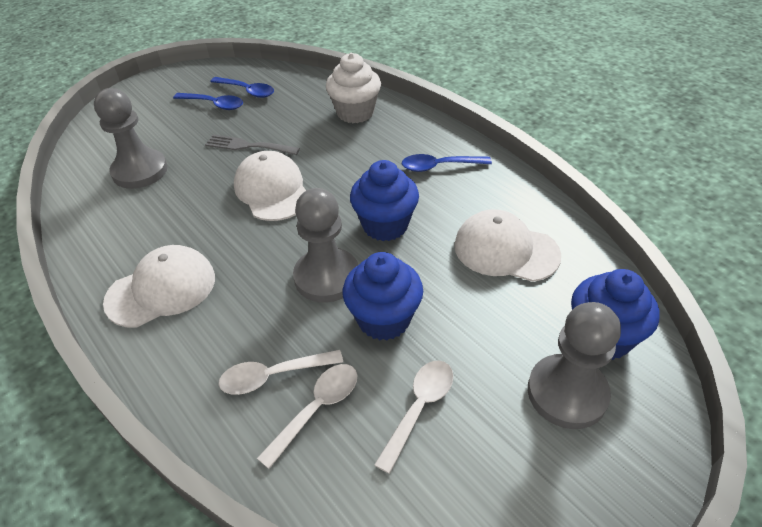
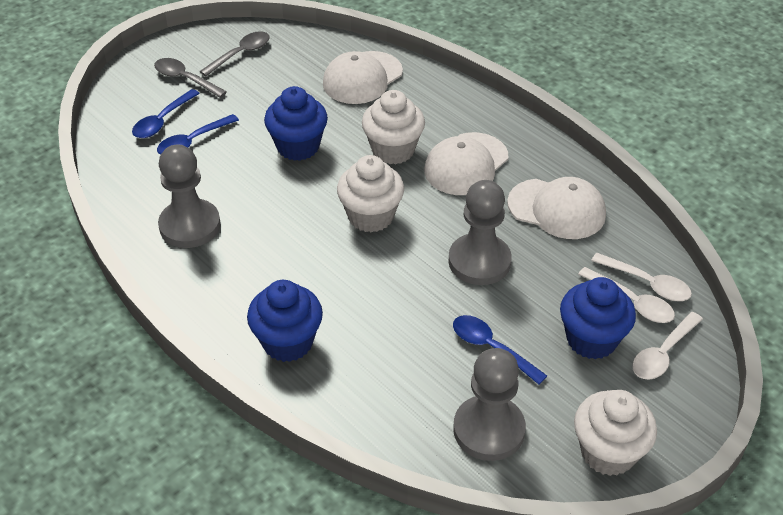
grey fork: 1 -> 0
grey spoon: 0 -> 2
white cupcake: 1 -> 3

